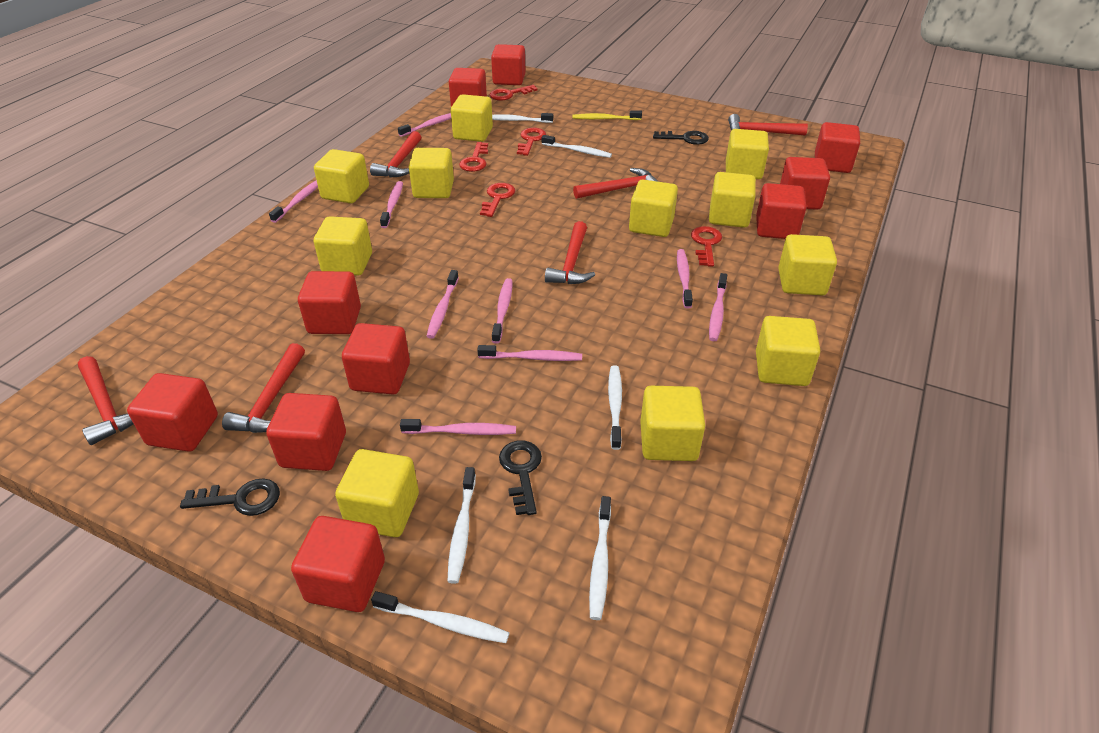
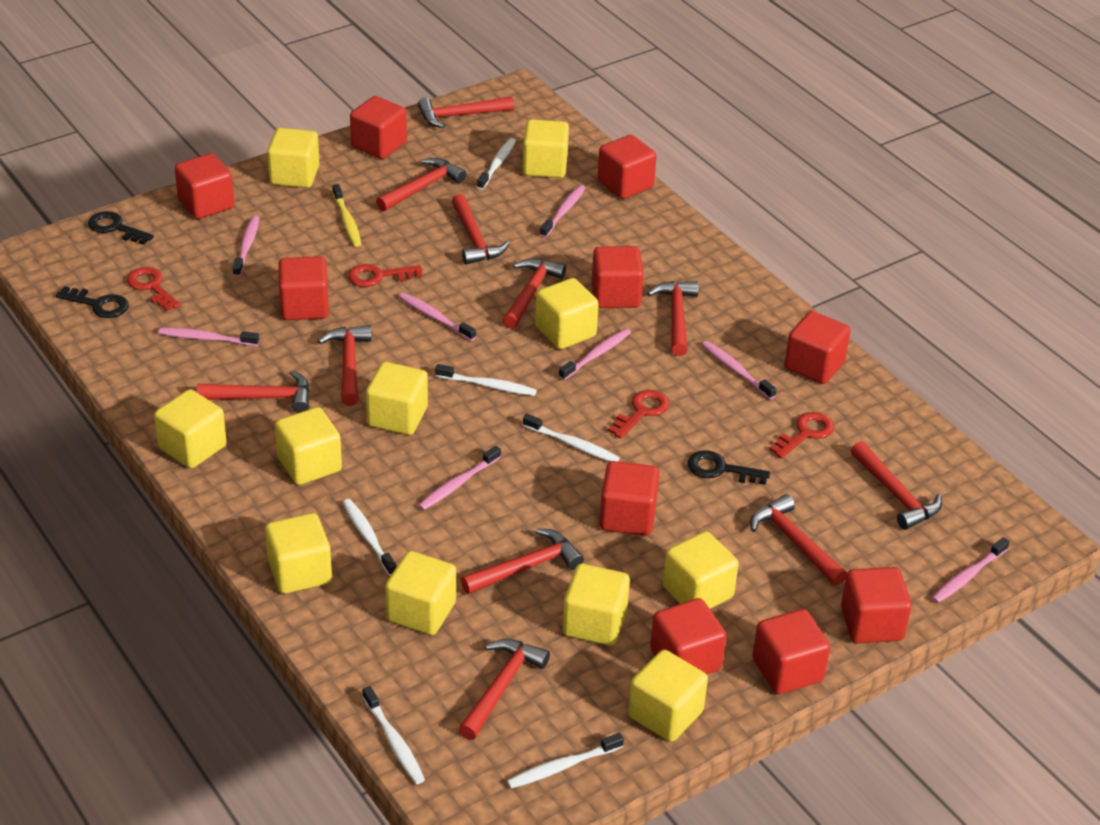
pink toothbrush: 9 -> 8
red hammer: 6 -> 11
red key: 5 -> 4

